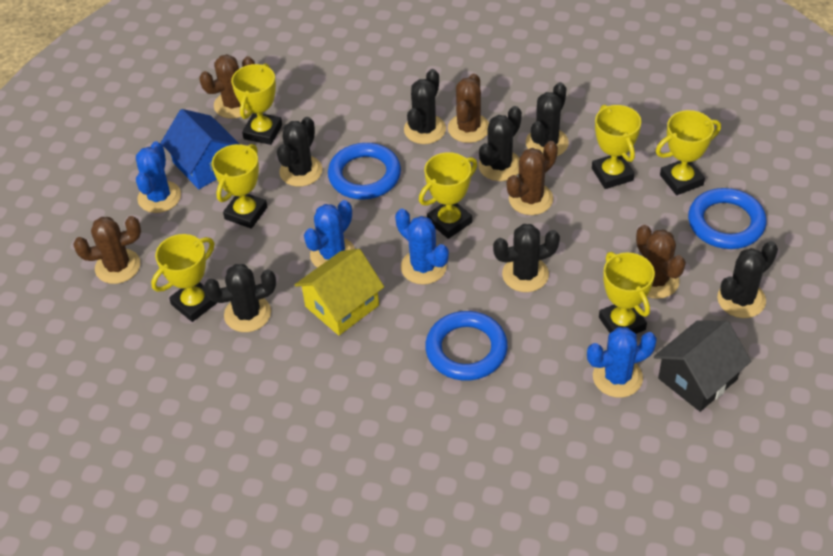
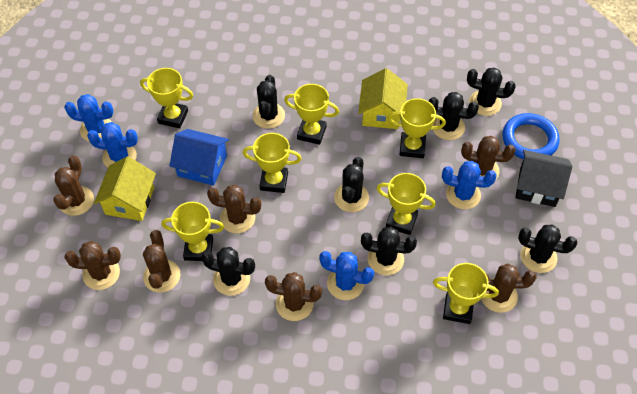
blue ring: 3 -> 1
brown cactus: 5 -> 7
yellow house: 1 -> 2

